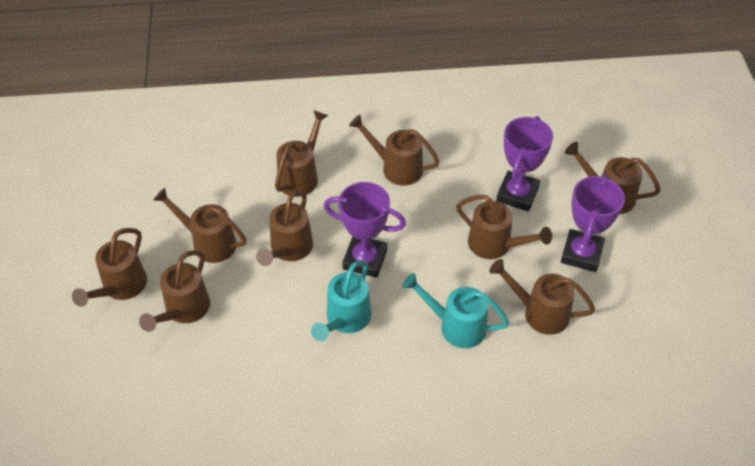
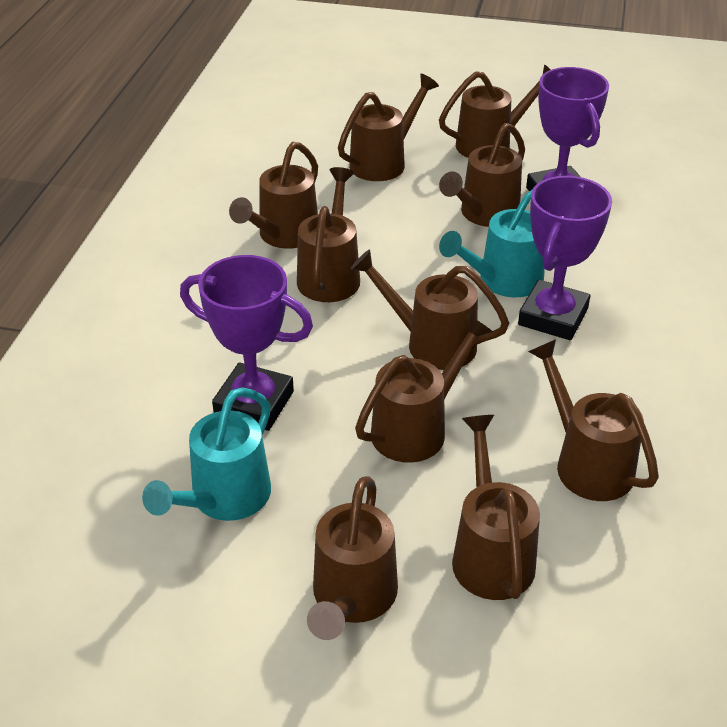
brown watering can: 9 -> 10

